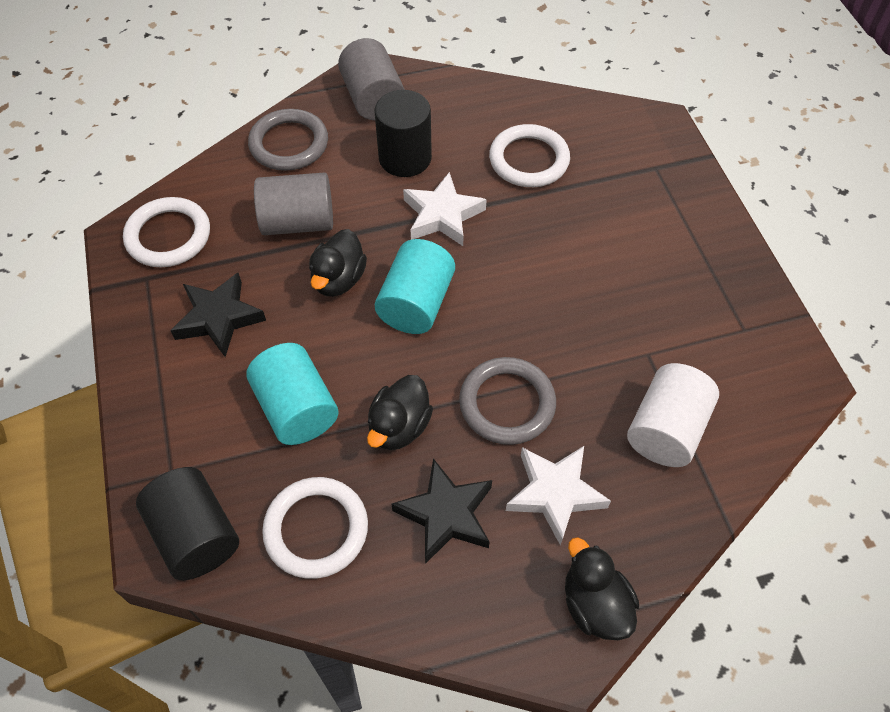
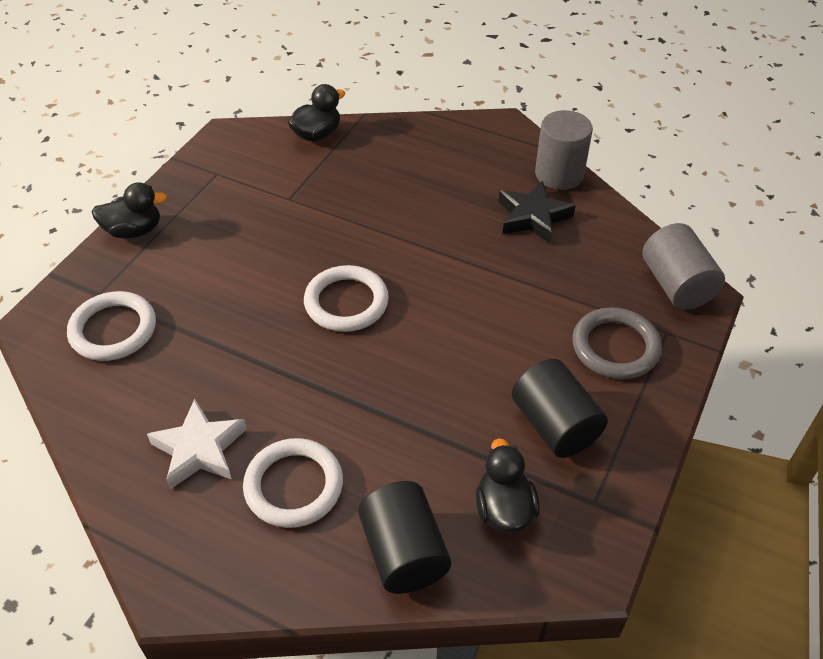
black star: 2 -> 1
grey ring: 2 -> 1
turquoise cylinder: 2 -> 0
white cylinder: 1 -> 0
white star: 2 -> 1

